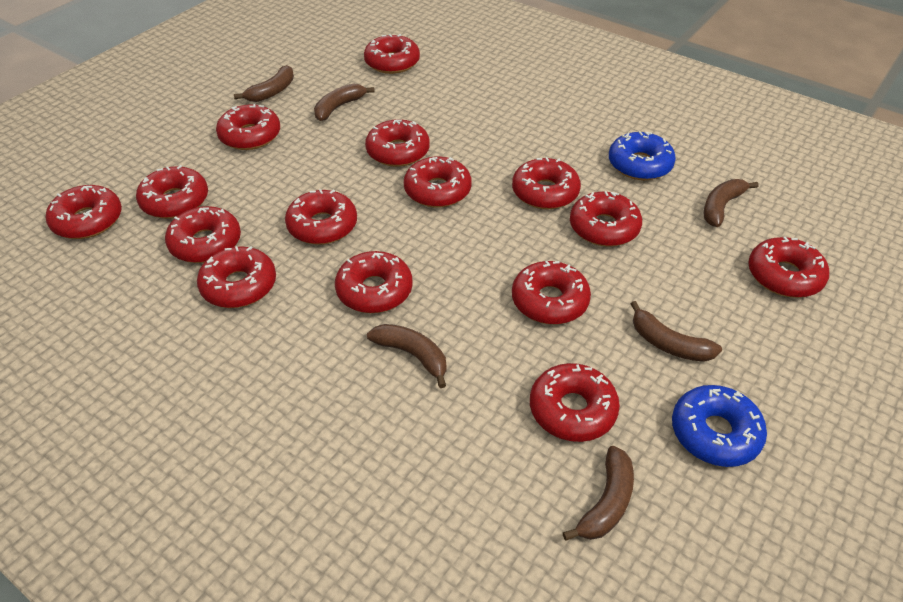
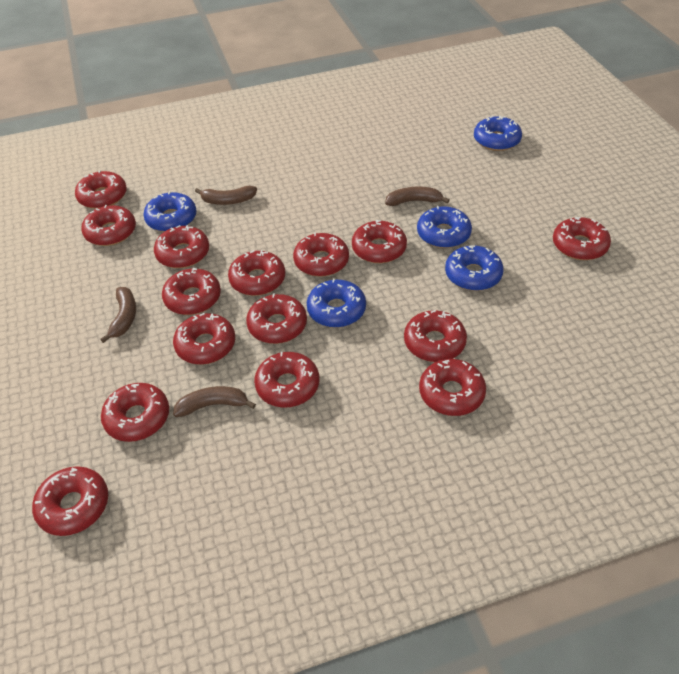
blue donut: 2 -> 5
brown banana: 6 -> 4

